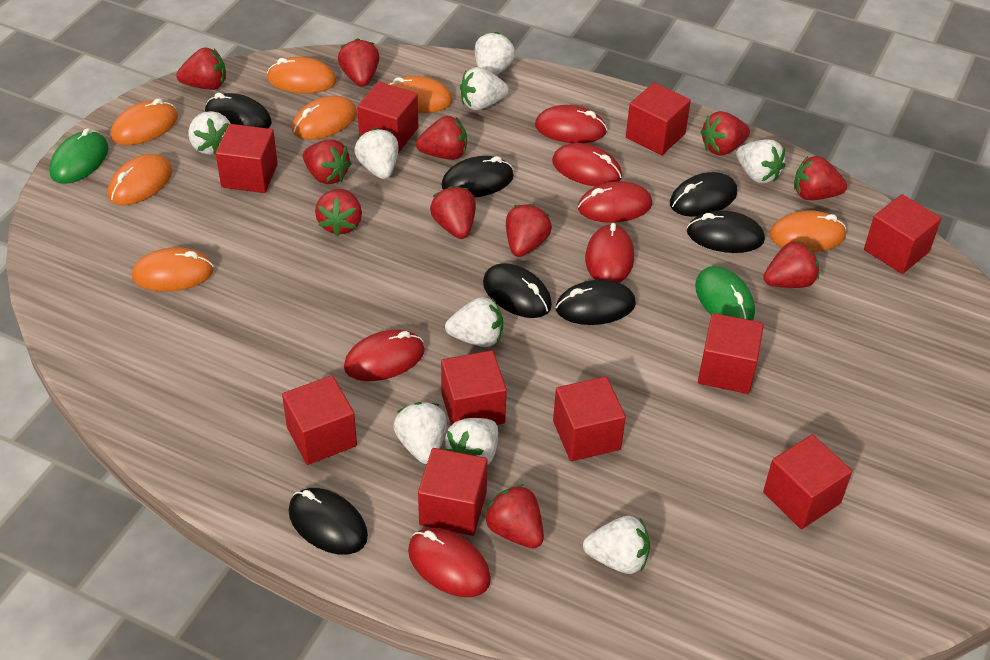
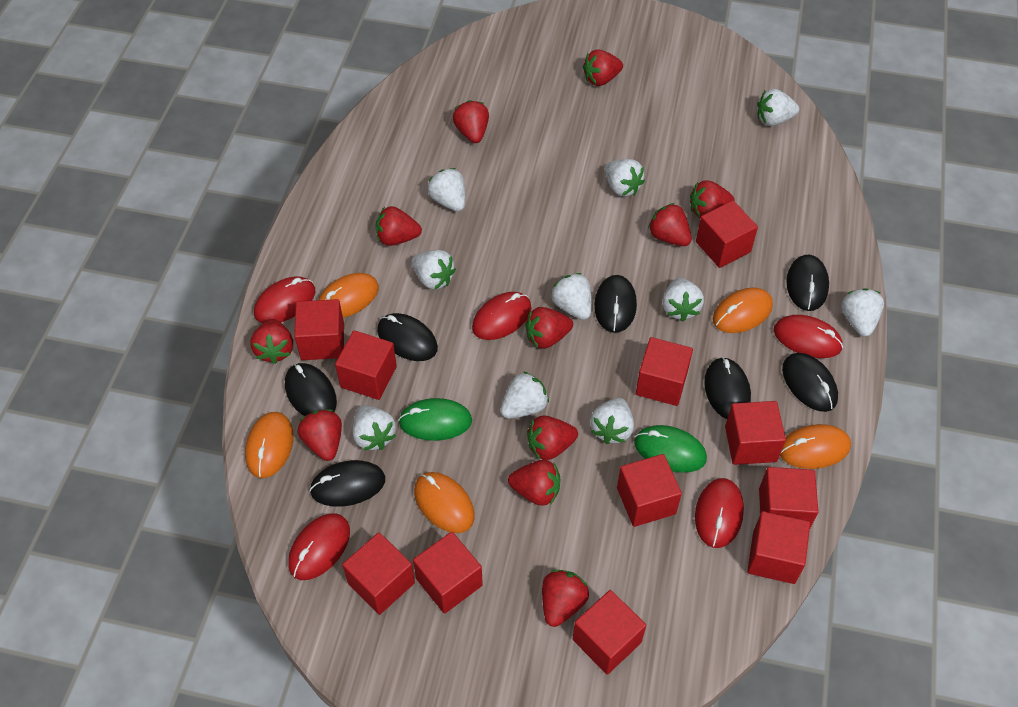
orange mouse: 7 -> 5
red cube: 10 -> 11
red mouse: 6 -> 5
white strawberry: 9 -> 10

